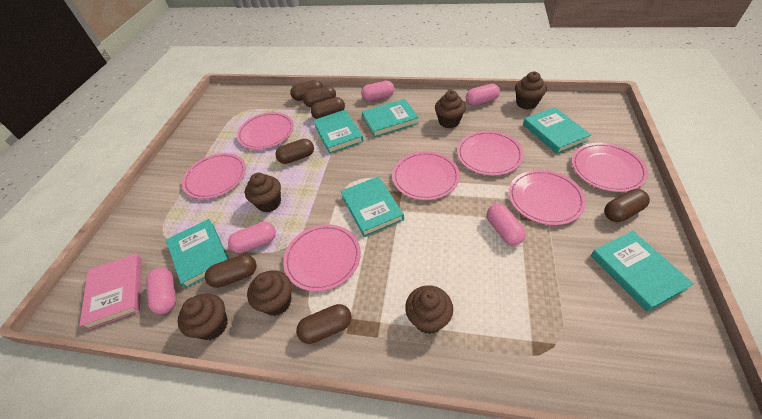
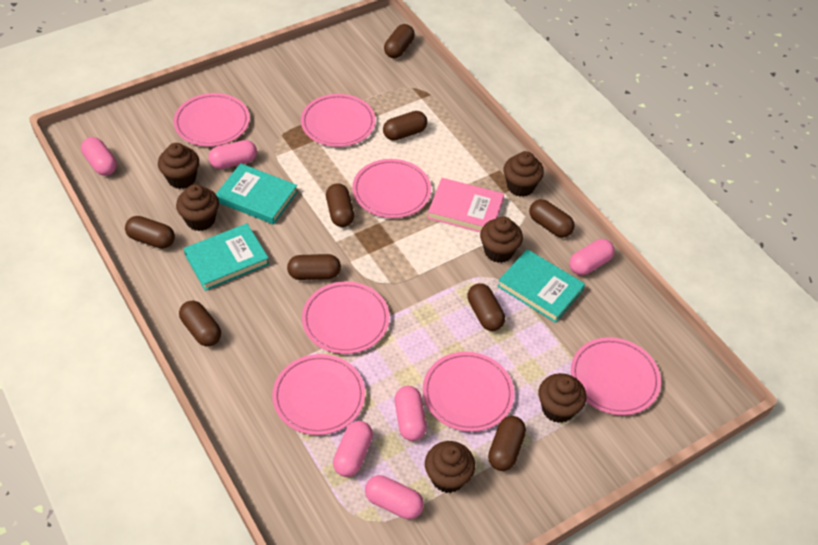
brown capsule: 7 -> 9
pink capsule: 5 -> 6
turquoise book: 6 -> 3

